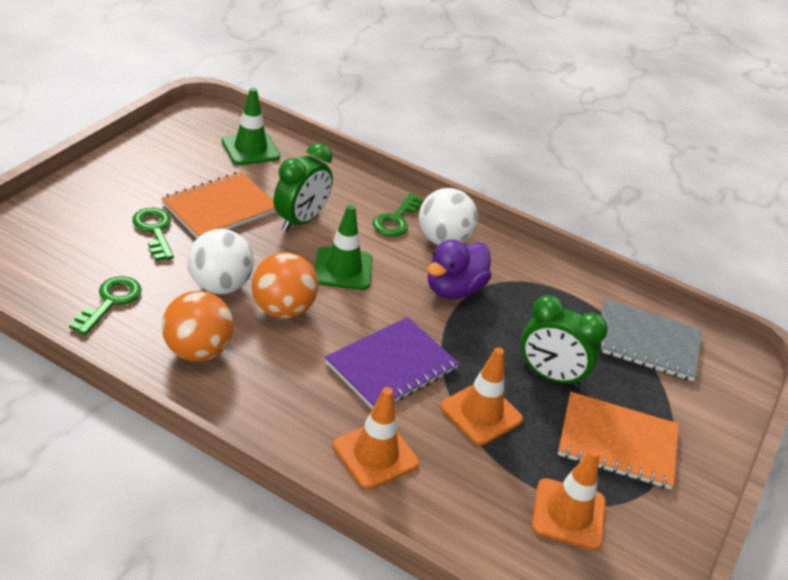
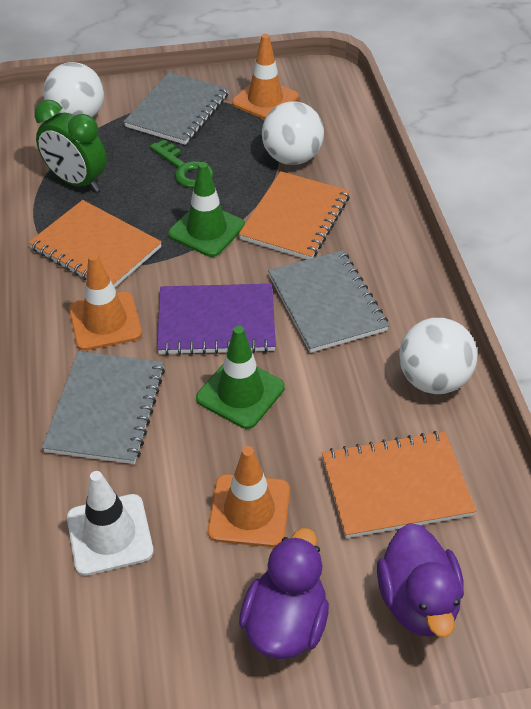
green clock: 2 -> 1
green key: 3 -> 1
grey notebook: 1 -> 3
orange ball: 2 -> 0
orange notebook: 2 -> 3
purple duck: 1 -> 2
white ball: 2 -> 3
white traffic cone: 0 -> 1

